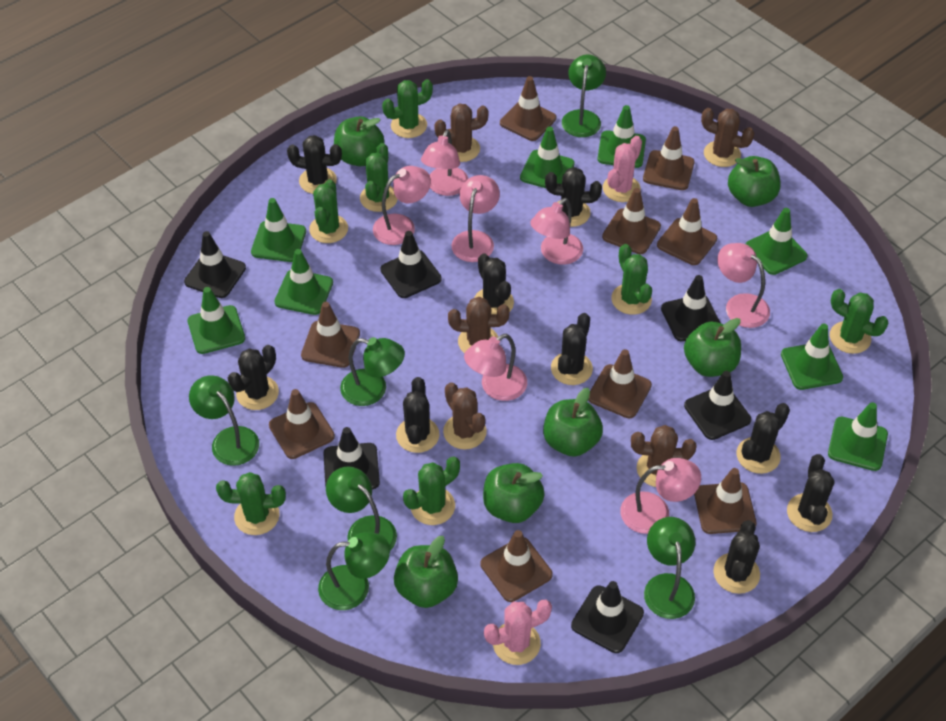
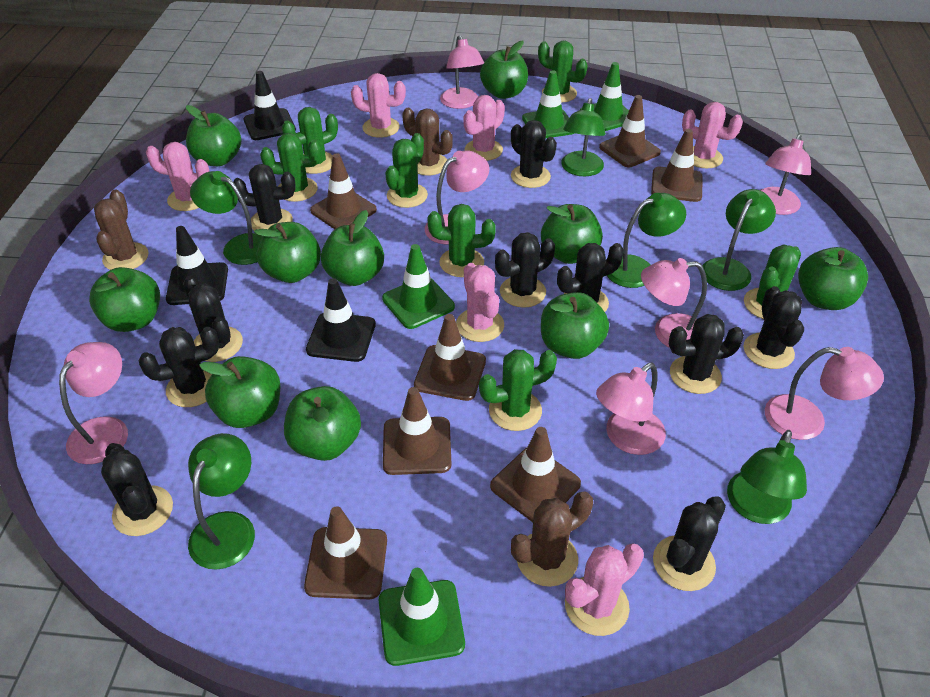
black cactus: 9 -> 10
black traffic cone: 6 -> 3
brown cactus: 5 -> 3
brown traffic cone: 9 -> 7
green apple: 6 -> 10
green traffic cone: 8 -> 4
pink cactus: 2 -> 6

